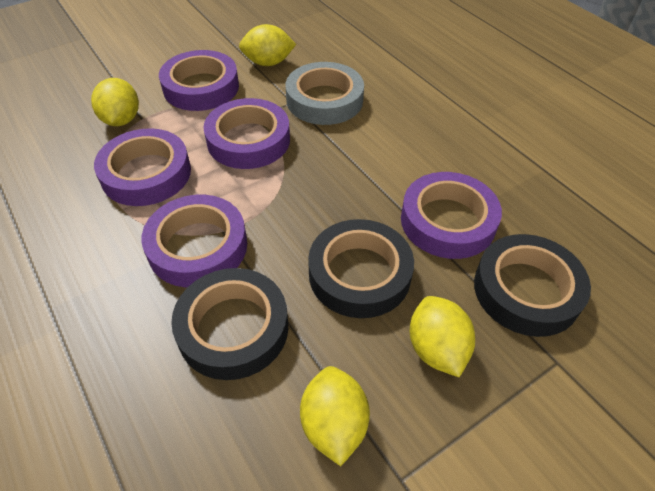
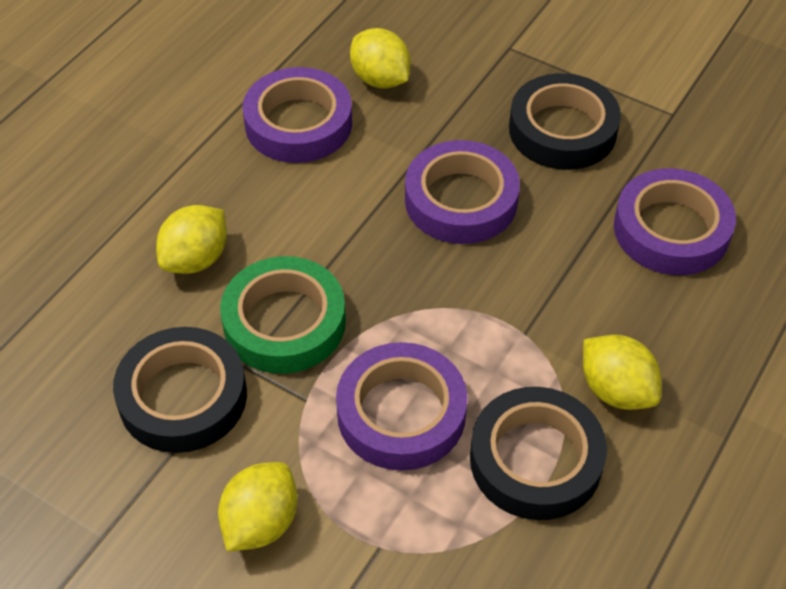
green tape: 0 -> 1
grey tape: 1 -> 0
purple tape: 5 -> 4

